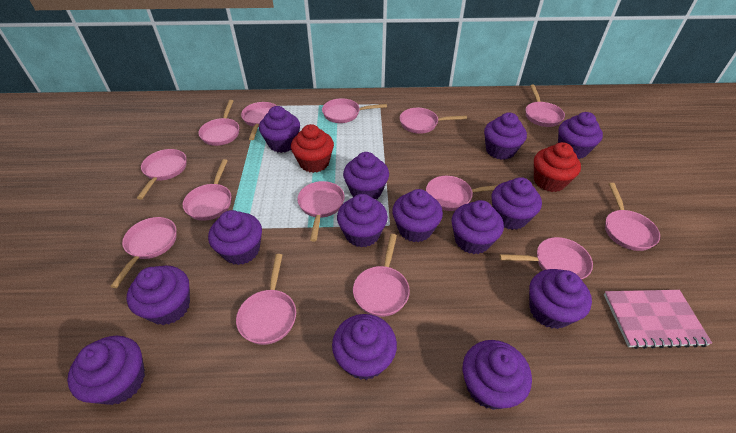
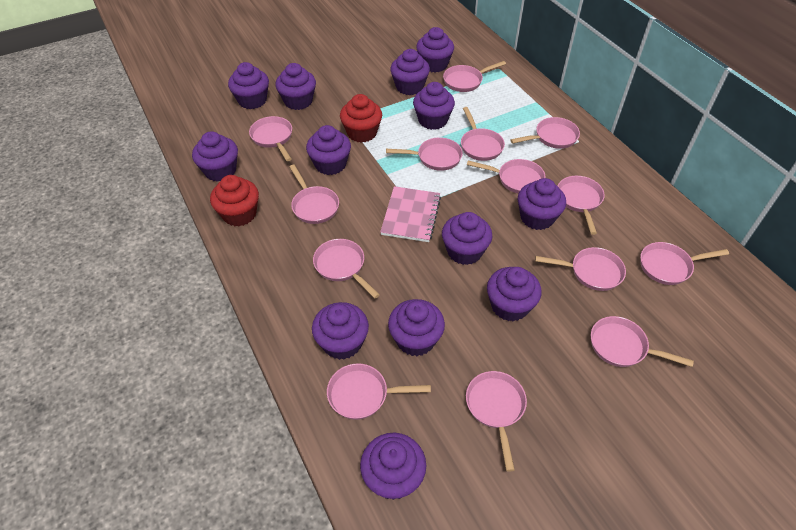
purple cupcake: 14 -> 13

